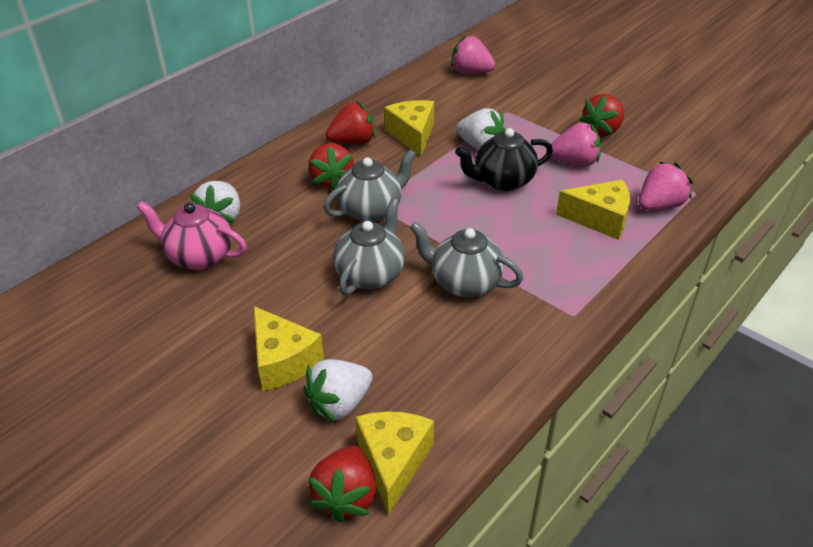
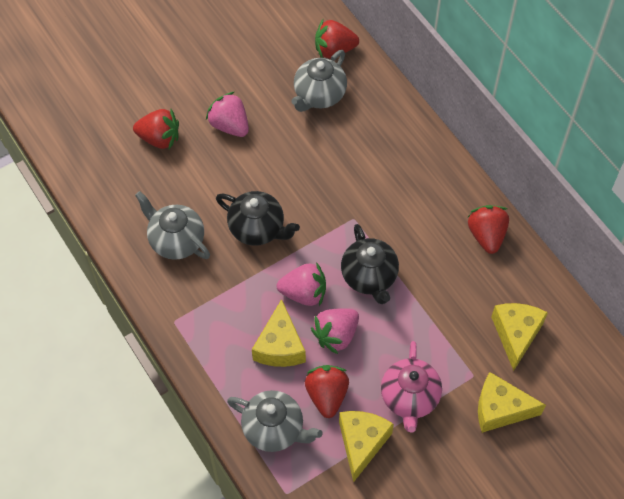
black teapot: 1 -> 2
white strawberry: 3 -> 0

